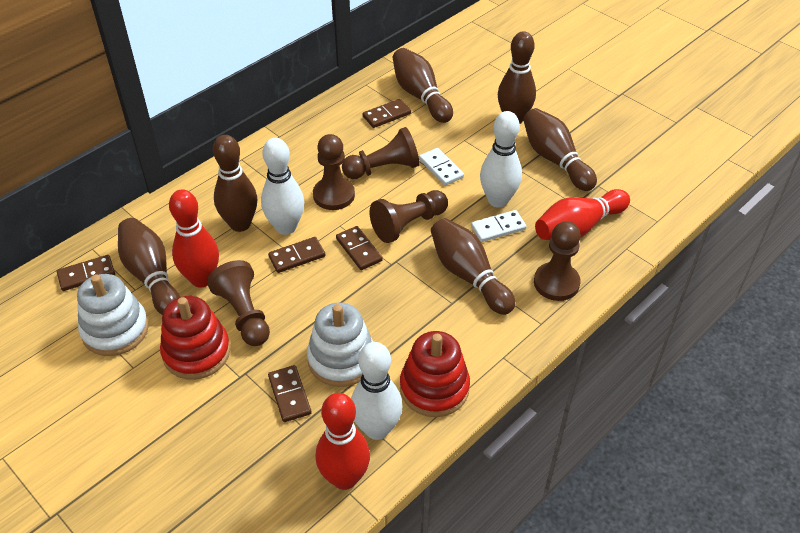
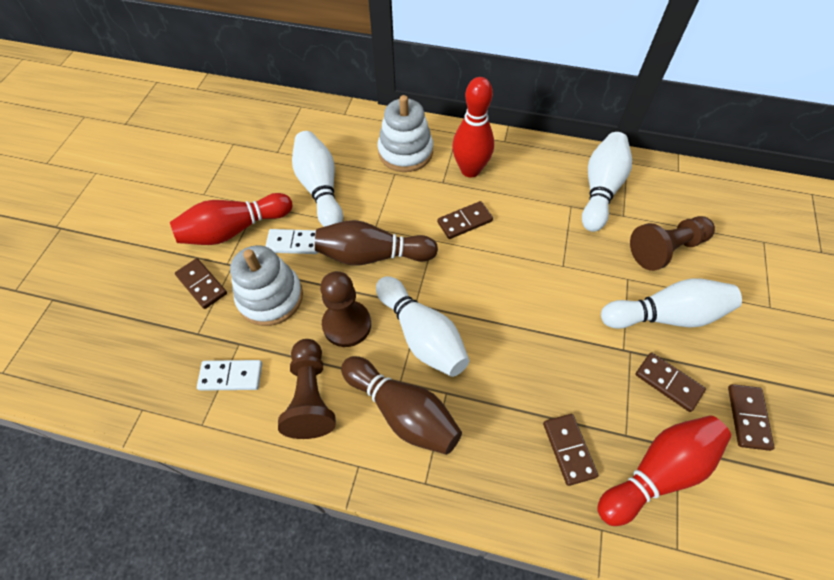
brown bowling pin: 6 -> 2
brown pawn: 5 -> 3
red stacking toy: 2 -> 0
white bowling pin: 3 -> 4

